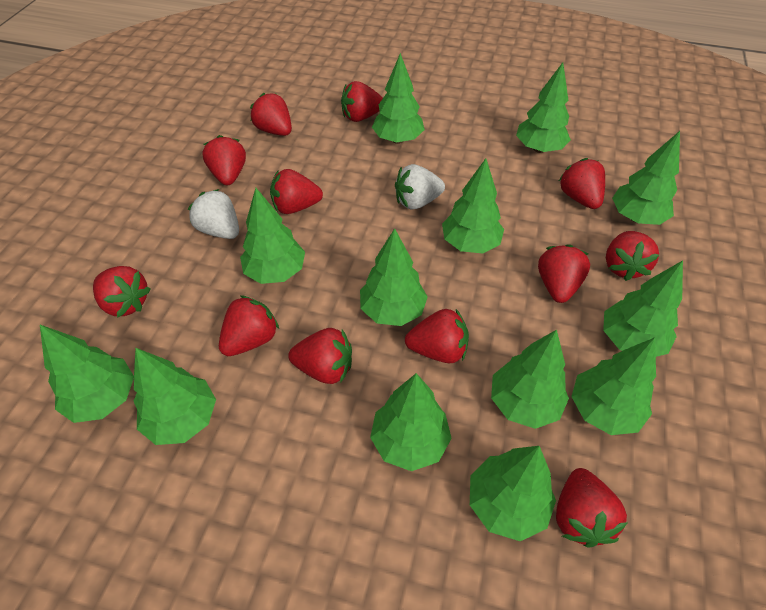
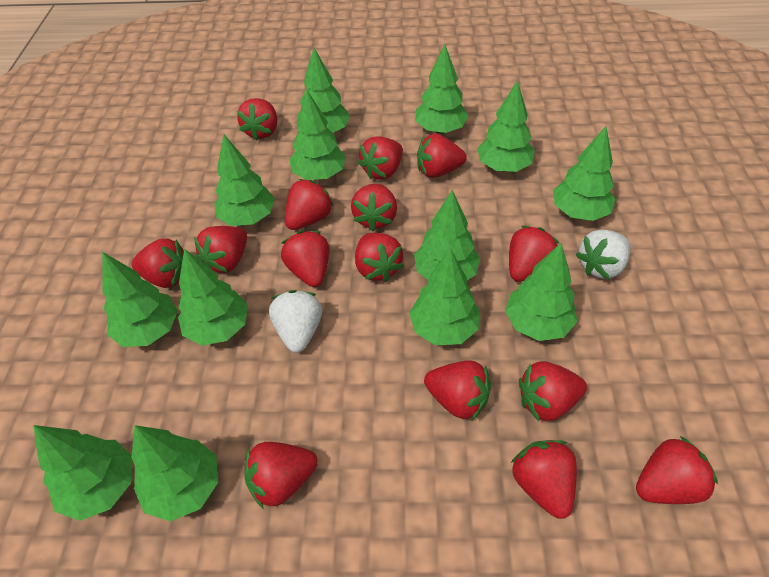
red strawberry: 12 -> 15

